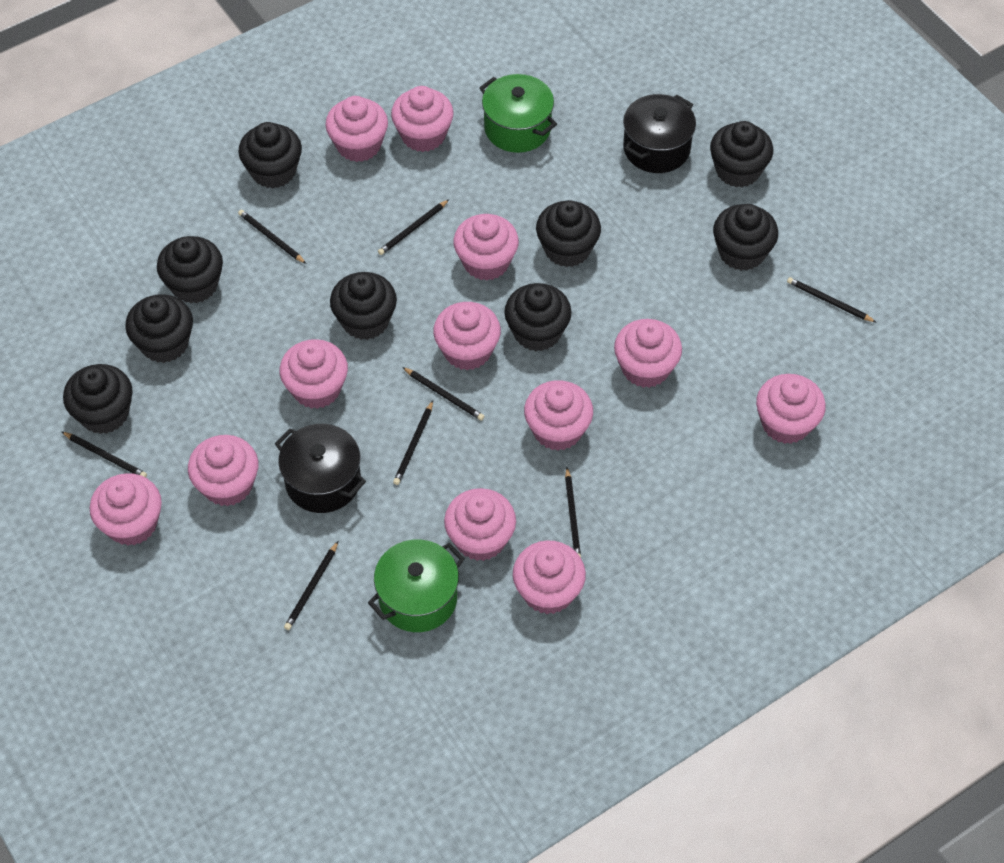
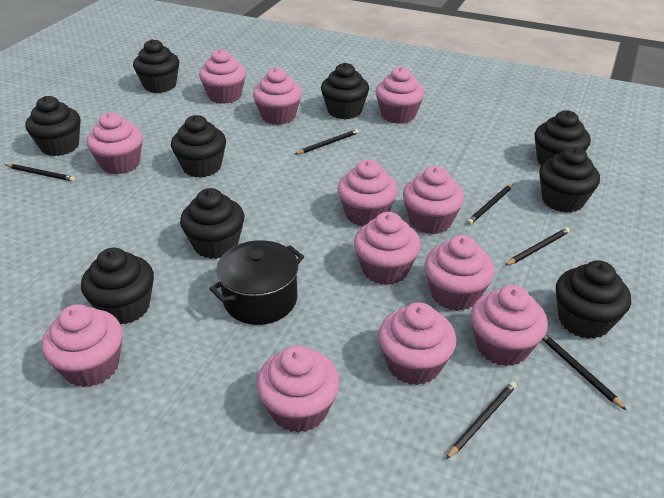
black pencil: 8 -> 6
black pot: 2 -> 1
green pot: 2 -> 0

